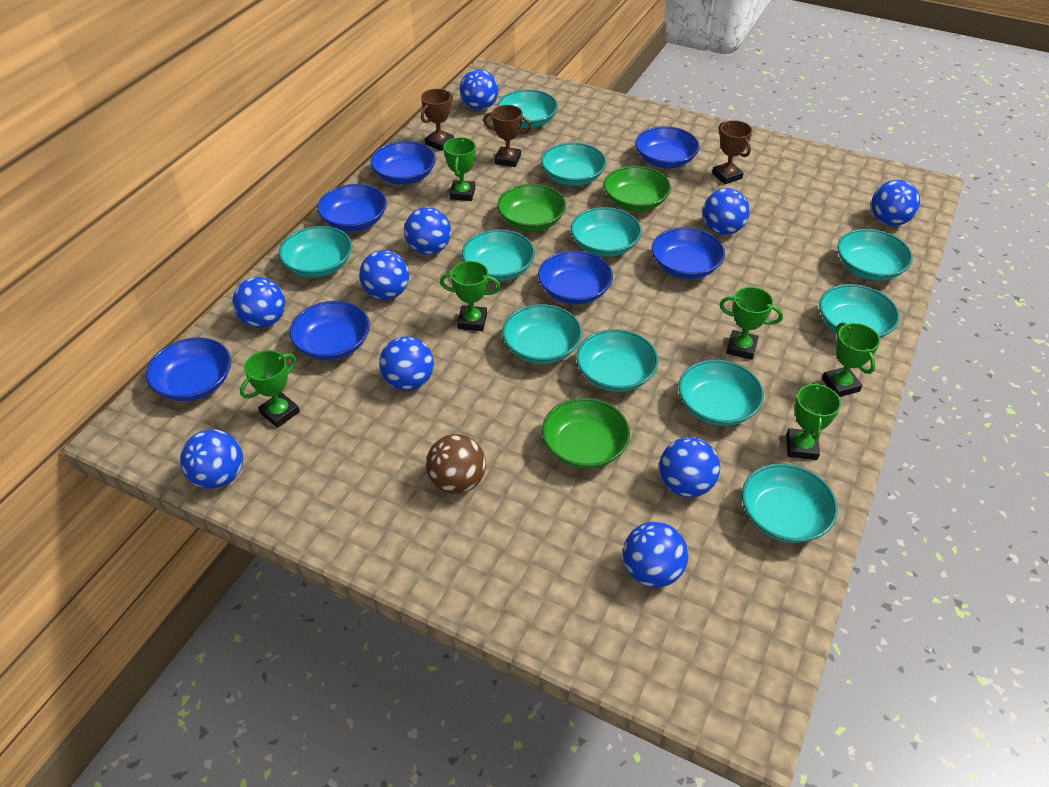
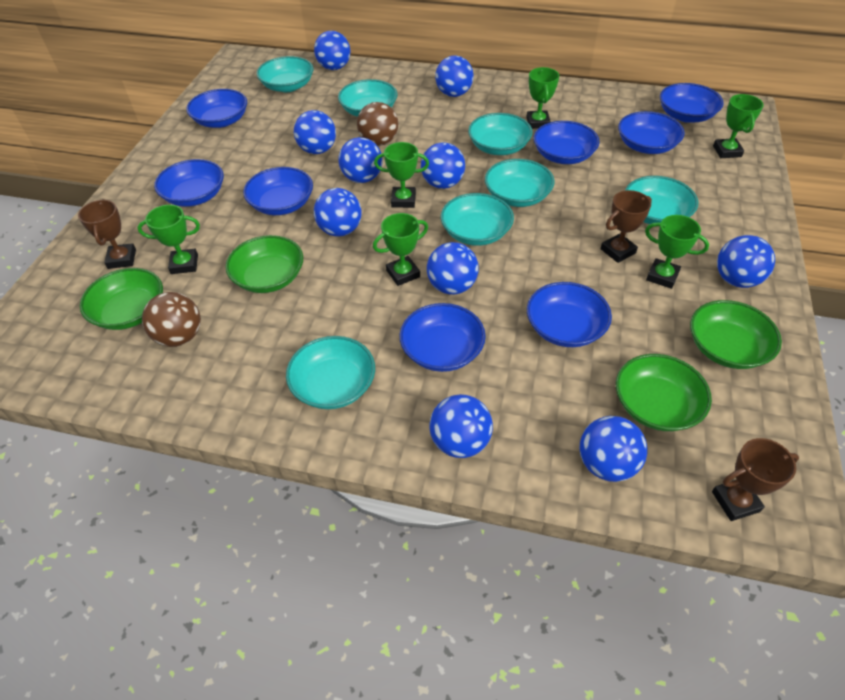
blue bowl: 7 -> 8
brown ball: 1 -> 2
green bowl: 3 -> 4
turquoise bowl: 11 -> 7

